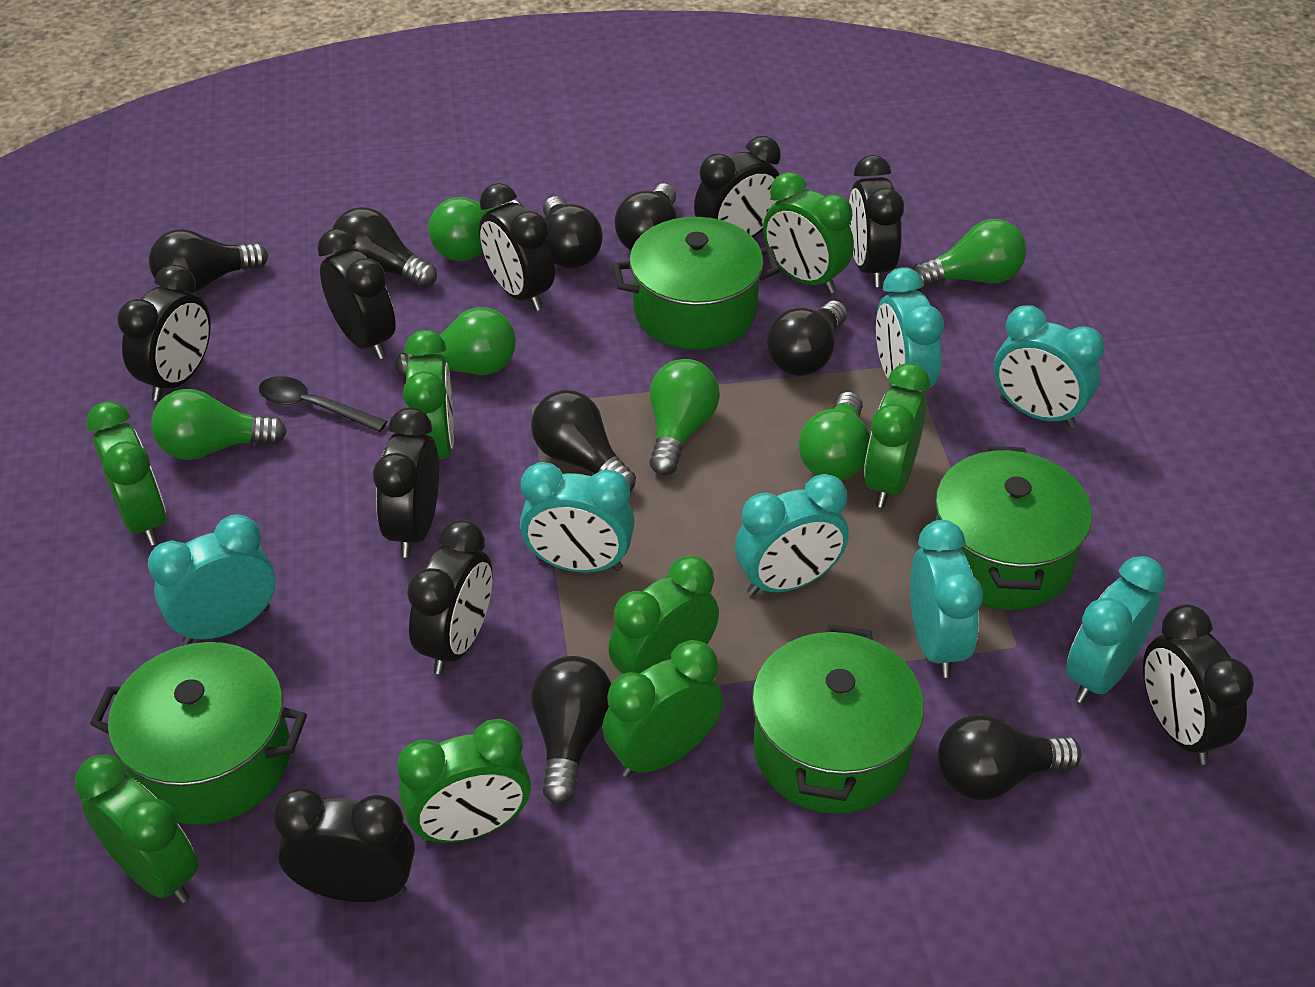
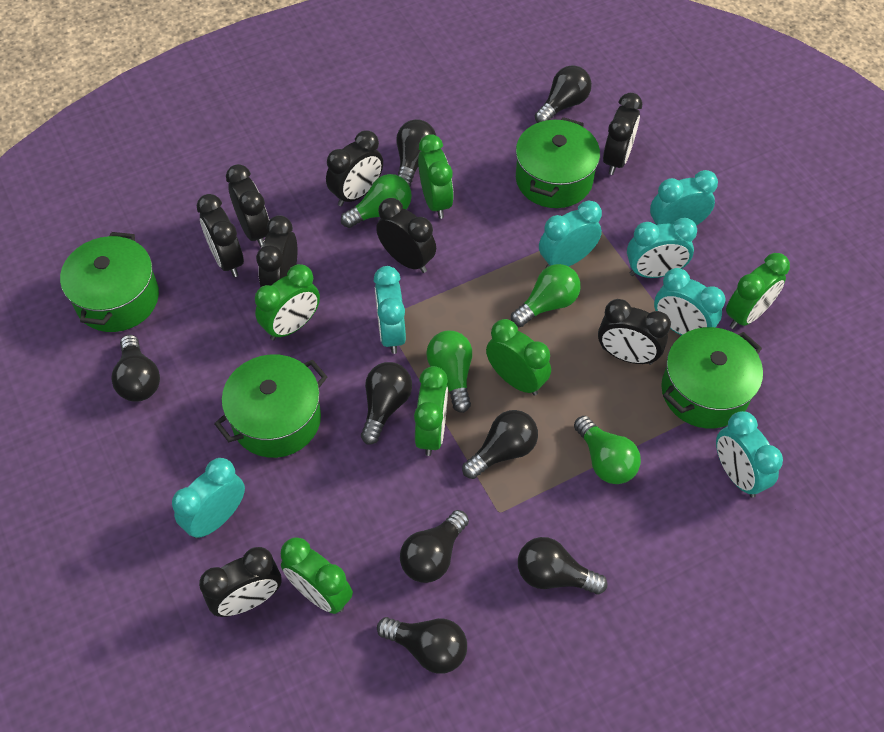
black clock: 9 -> 8
black spoon: 1 -> 0
green clock: 8 -> 6
green light bulb: 6 -> 4

